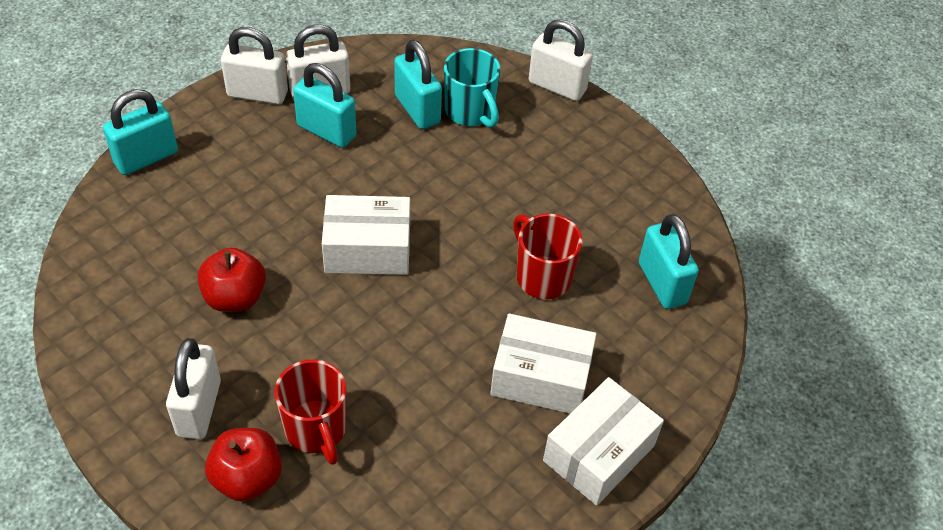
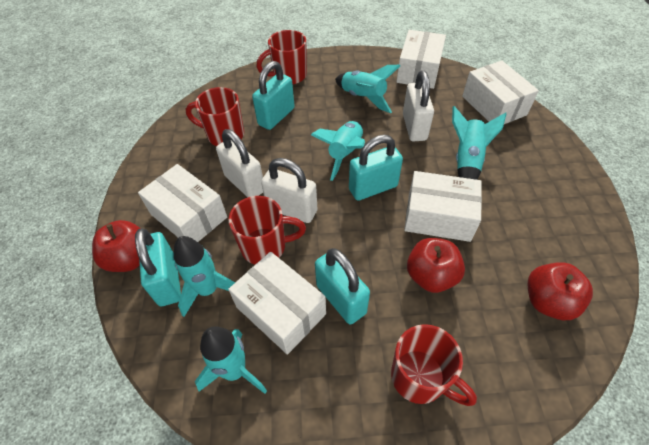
red apple: 2 -> 3
red mug: 2 -> 4
turquoise mug: 1 -> 0
turquoise rocket: 0 -> 5
white box: 3 -> 5
white padlock: 4 -> 3

